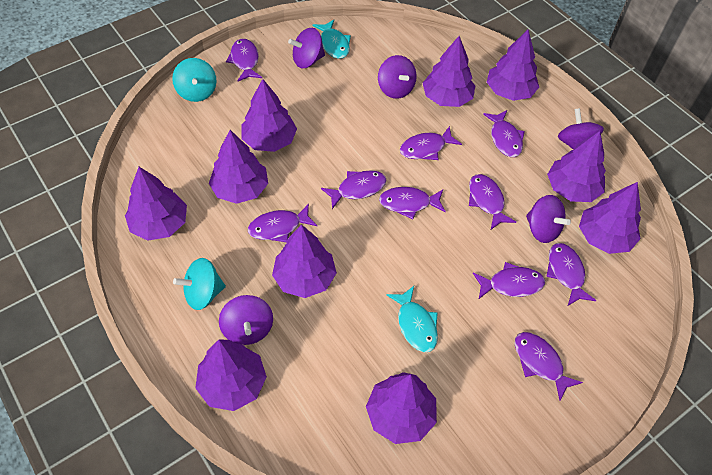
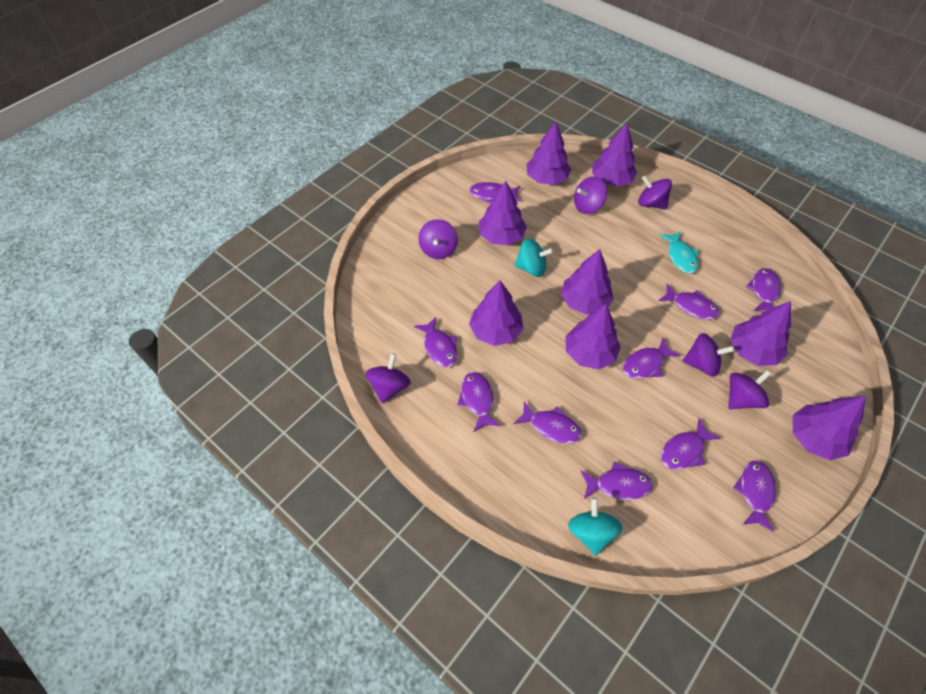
purple spinning top: 5 -> 6
purple tree: 10 -> 8
turquoise fish: 2 -> 1

